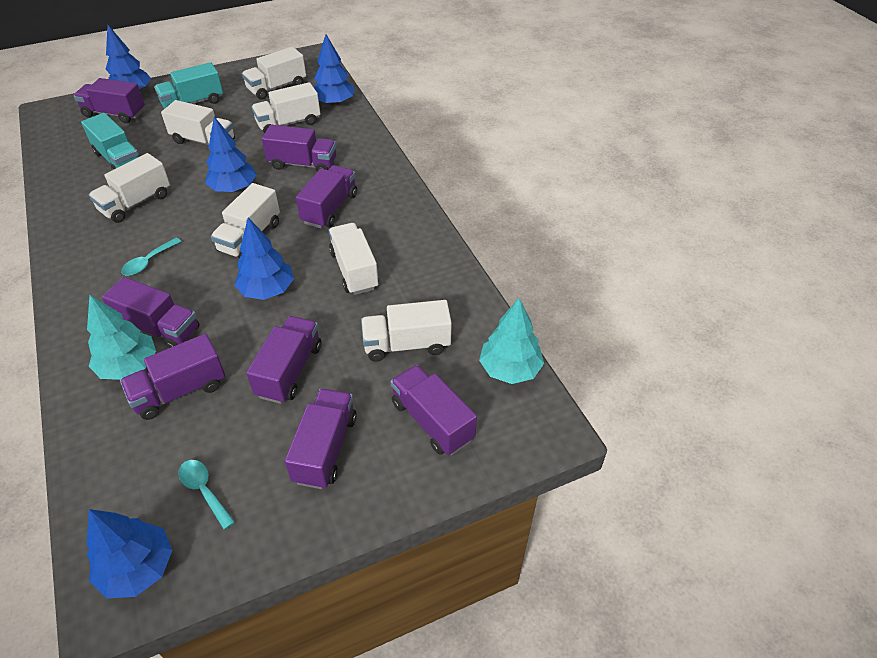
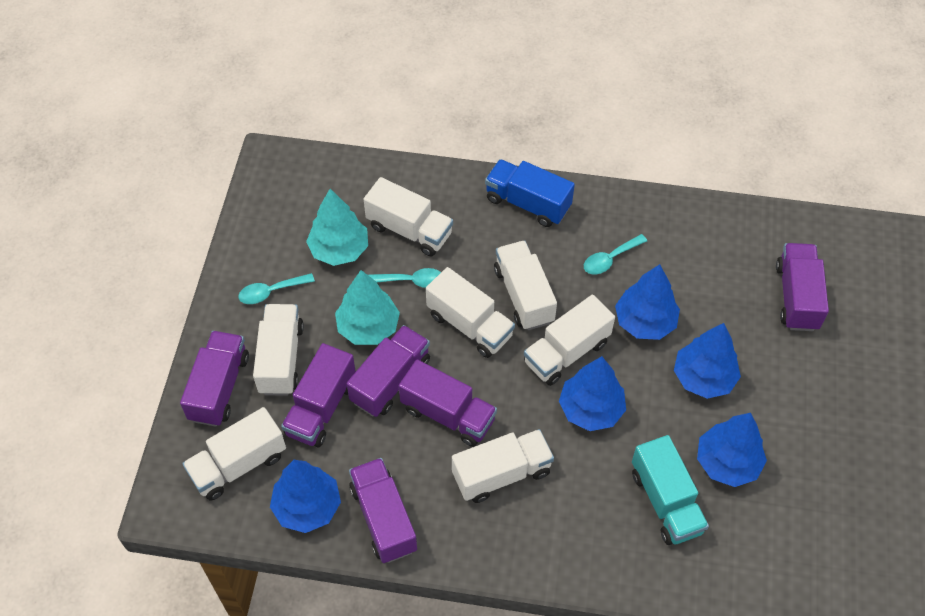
blue truck: 0 -> 1
purple truck: 8 -> 6
turquoise spoon: 2 -> 3
turquoise truck: 2 -> 1

